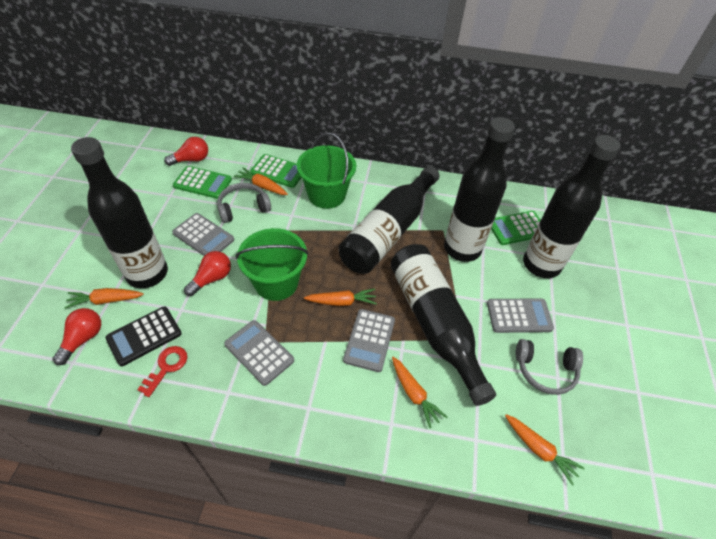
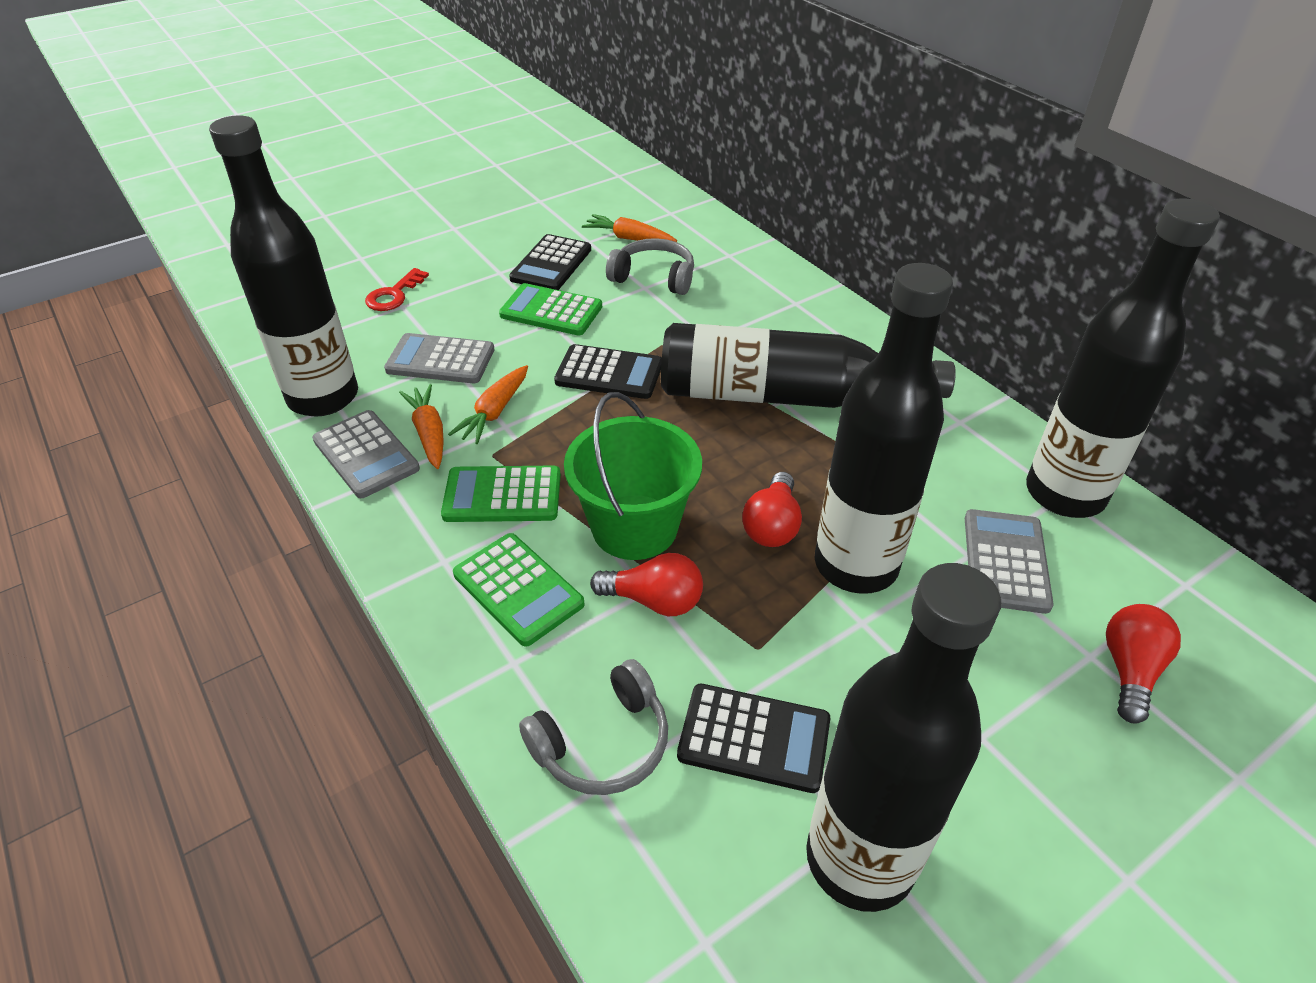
black calculator: 1 -> 3
green bucket: 2 -> 1
grey calculator: 4 -> 3
orange carrot: 5 -> 3

